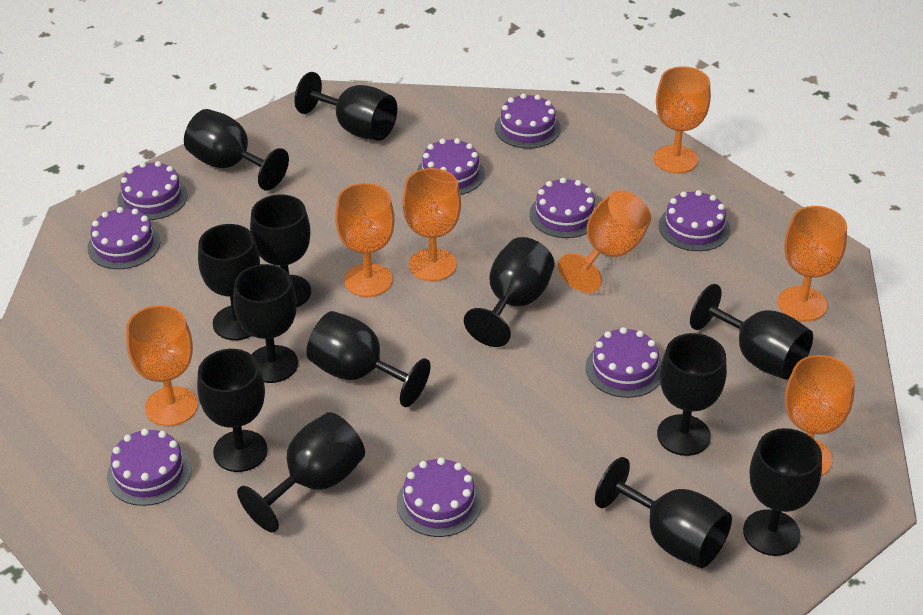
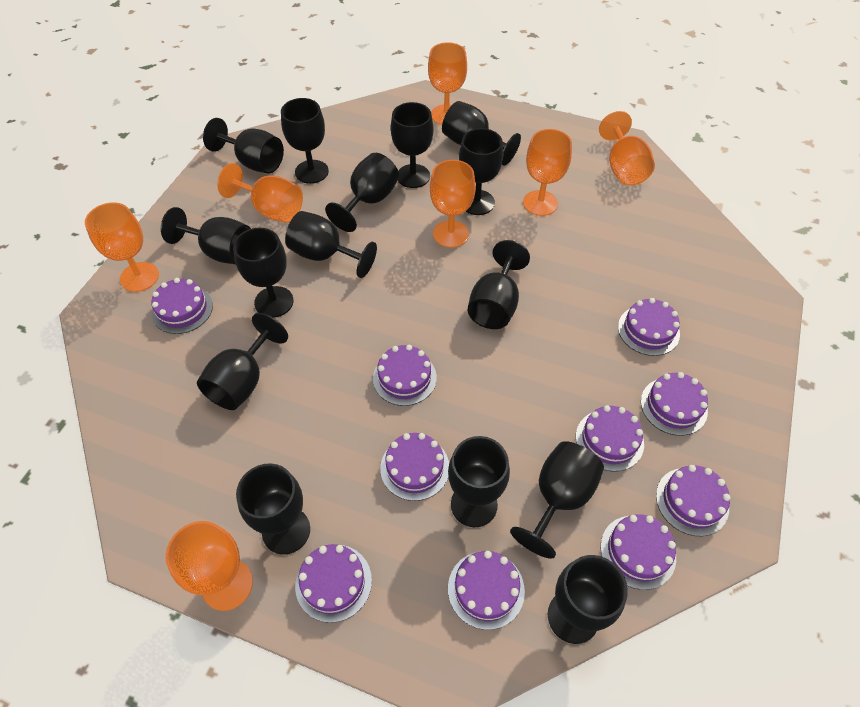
black goblet: 13 -> 15
purple cake: 9 -> 10

